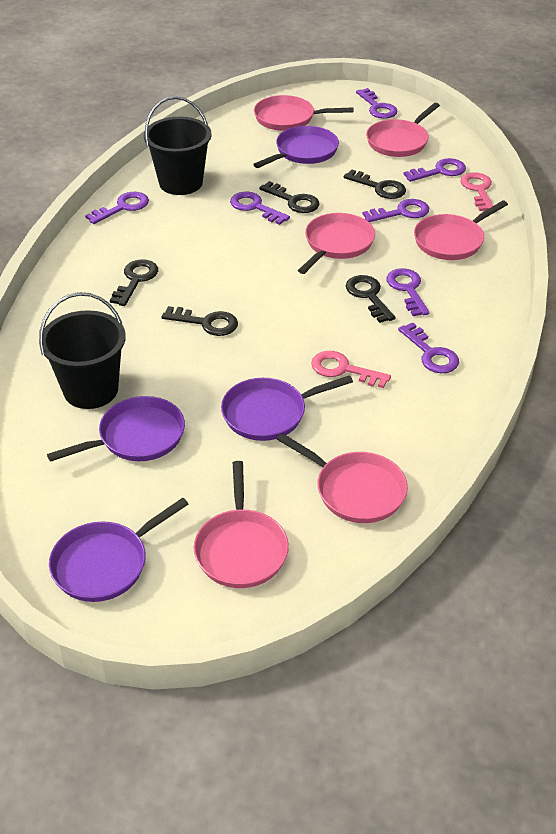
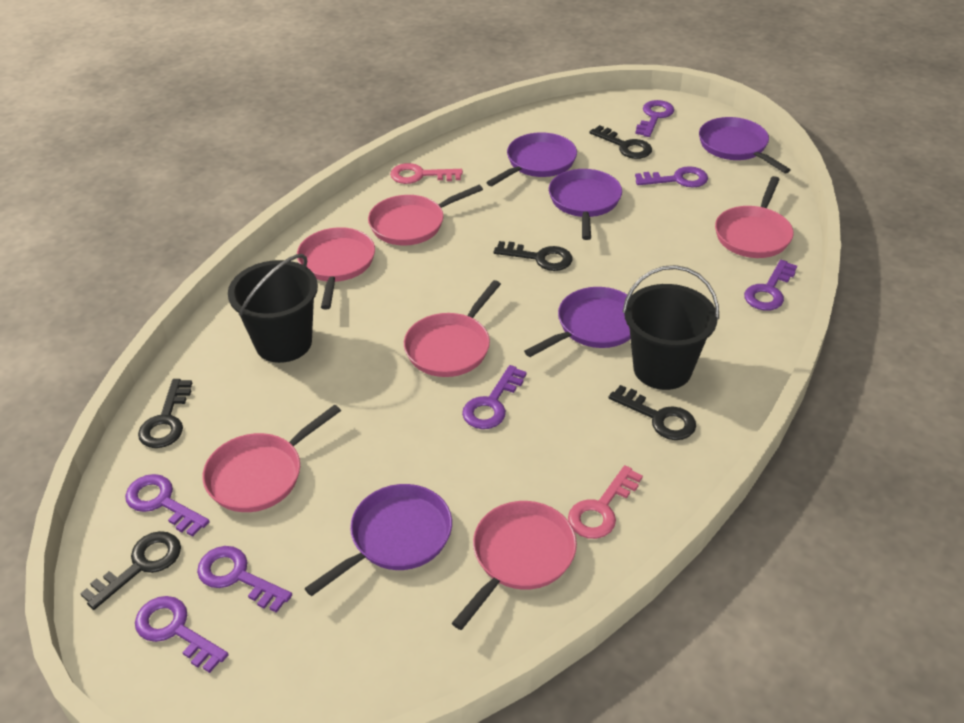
purple pan: 4 -> 5

